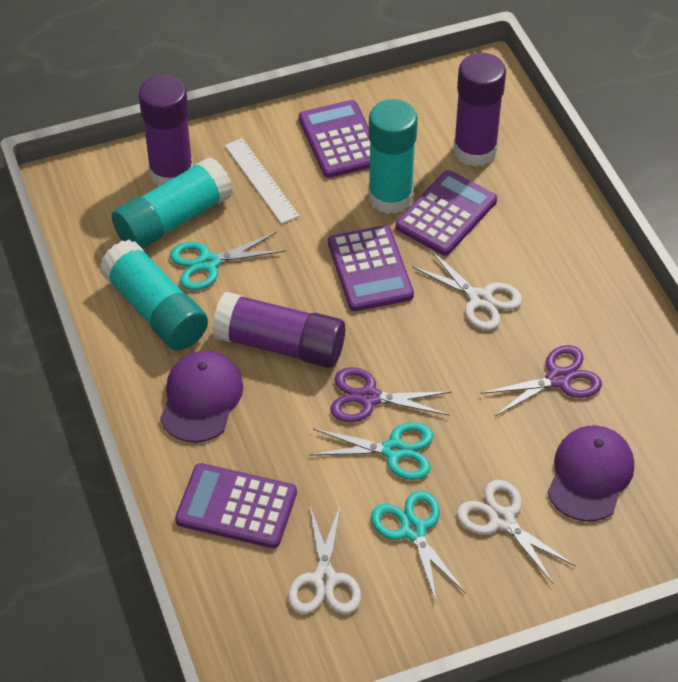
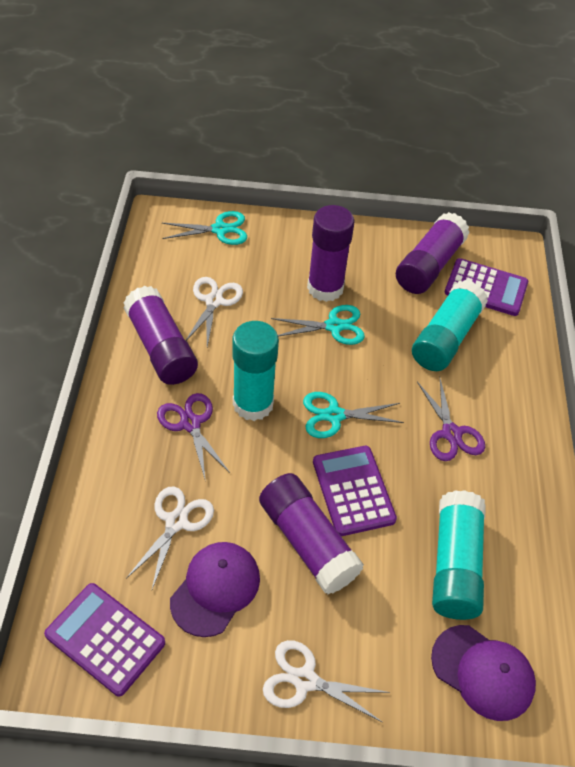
purple calculator: 4 -> 3
purple glue stick: 3 -> 4
white ruler: 1 -> 0

